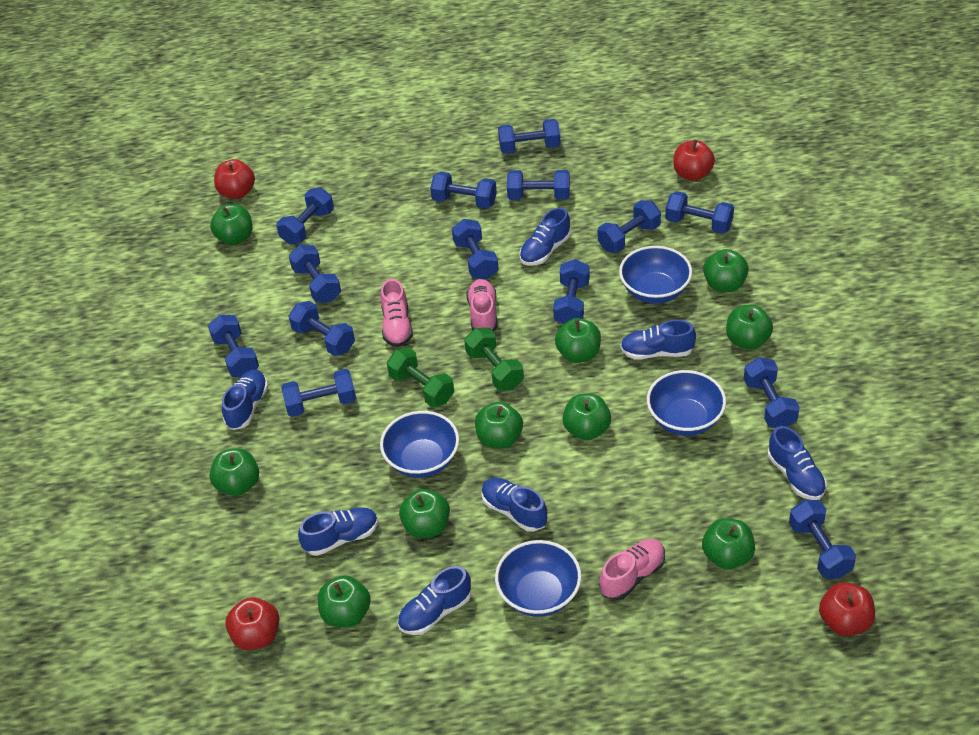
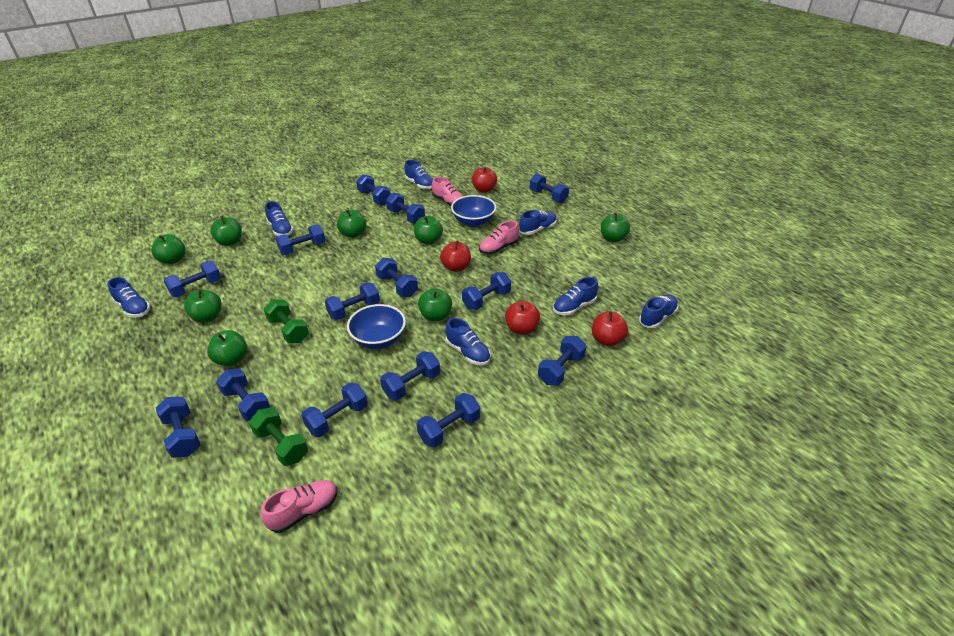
blue bowl: 4 -> 2
green apple: 10 -> 8

